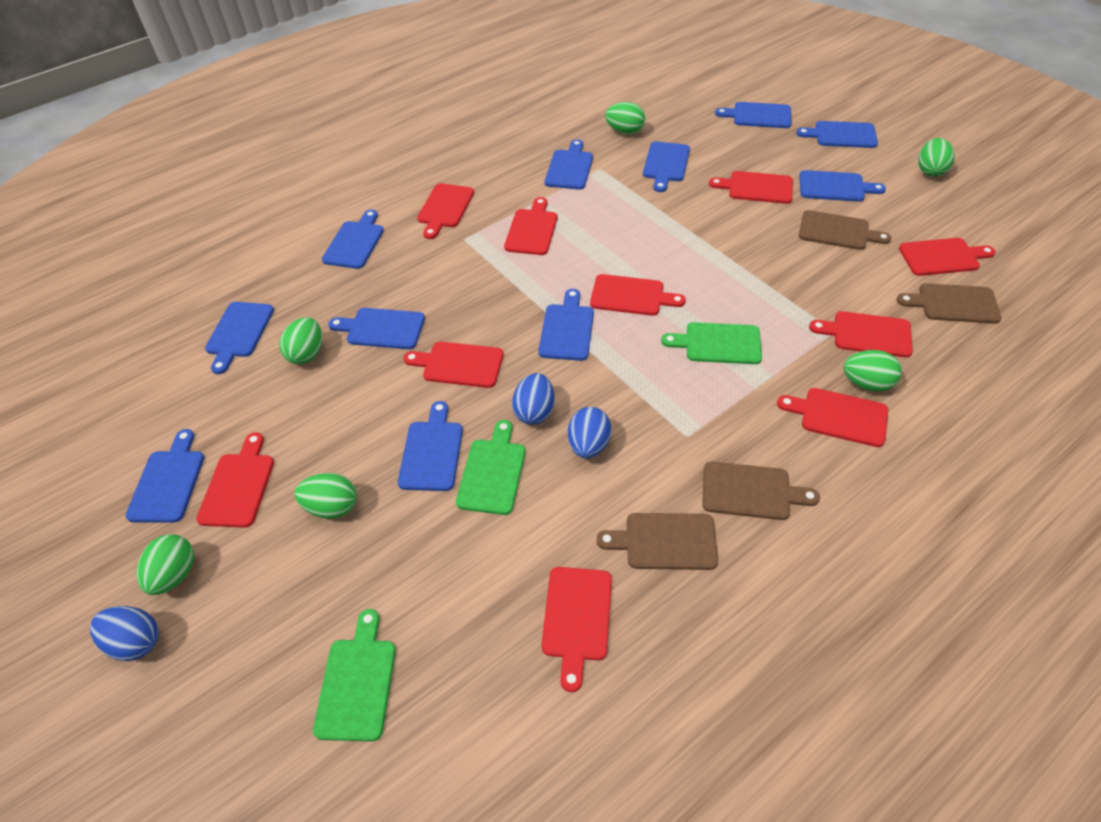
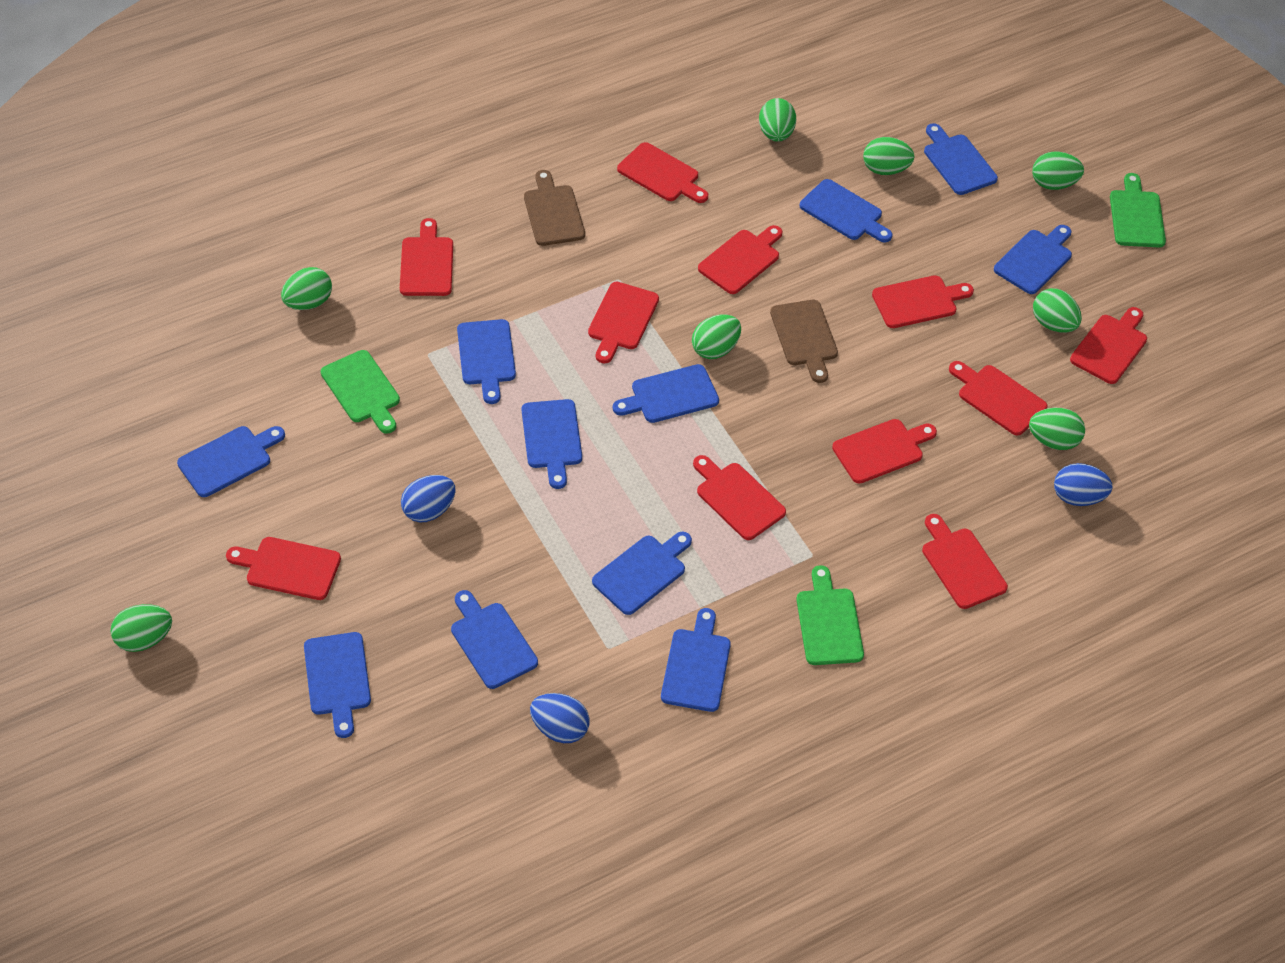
brown cutting board: 4 -> 2
green egg: 6 -> 8
red cutting board: 10 -> 11

